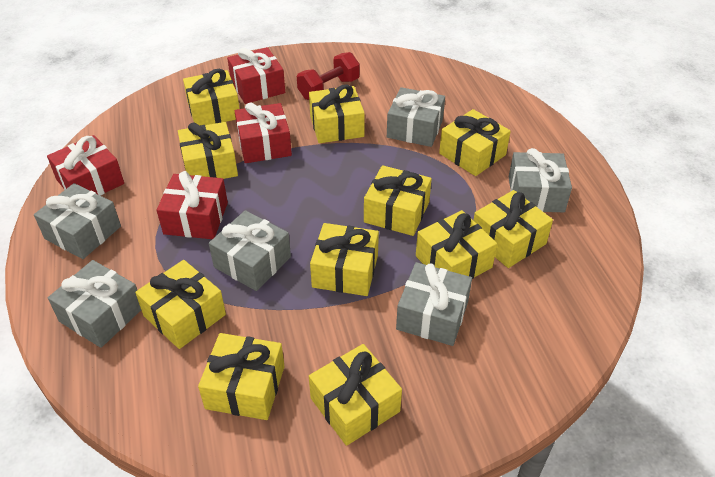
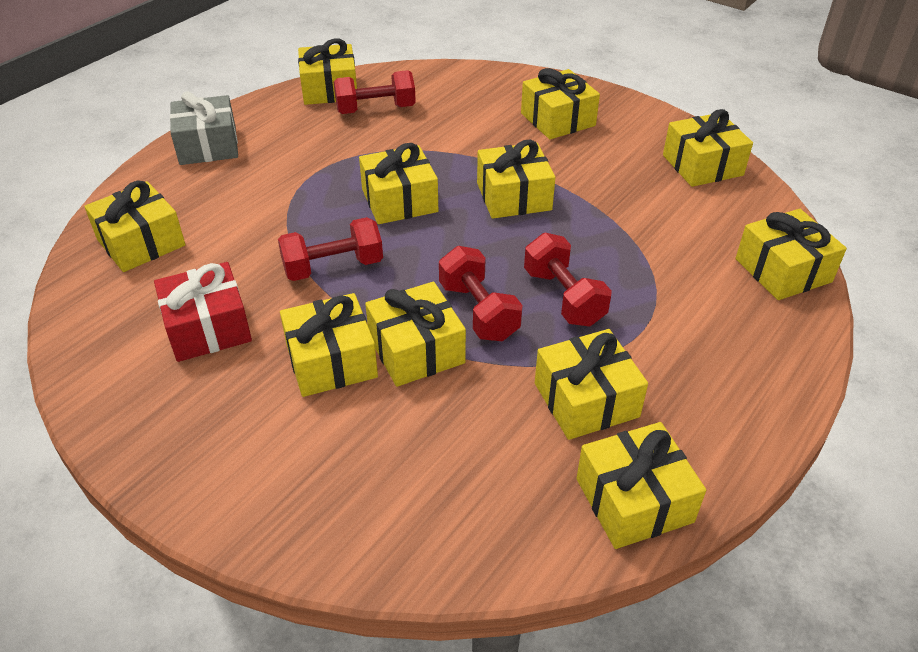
grey gift: 6 -> 1
red dumbbell: 1 -> 4
red gift: 4 -> 1

